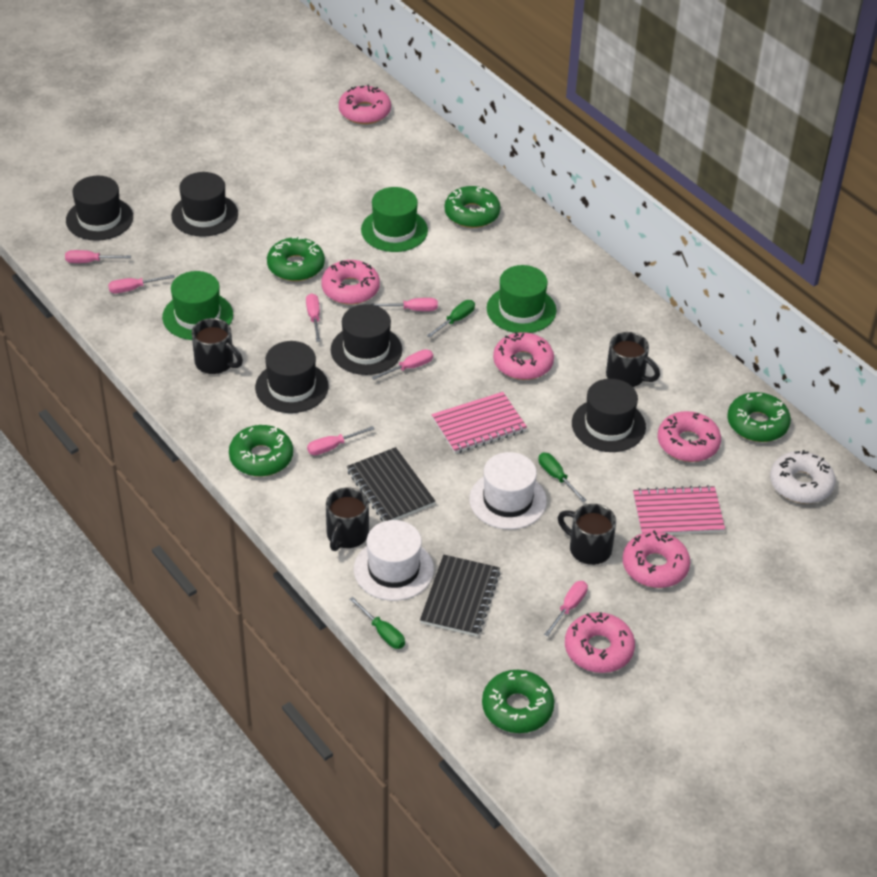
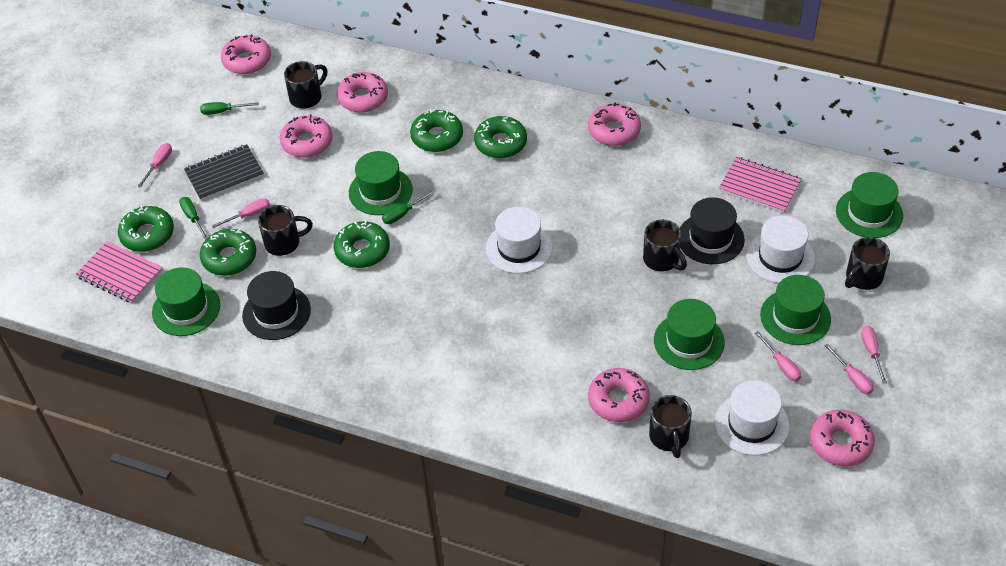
black hat: 5 -> 2
black mug: 4 -> 5
black notebook: 2 -> 1
green hat: 3 -> 5
pink screwdriver: 7 -> 5
white donut: 1 -> 0
white hat: 2 -> 3

